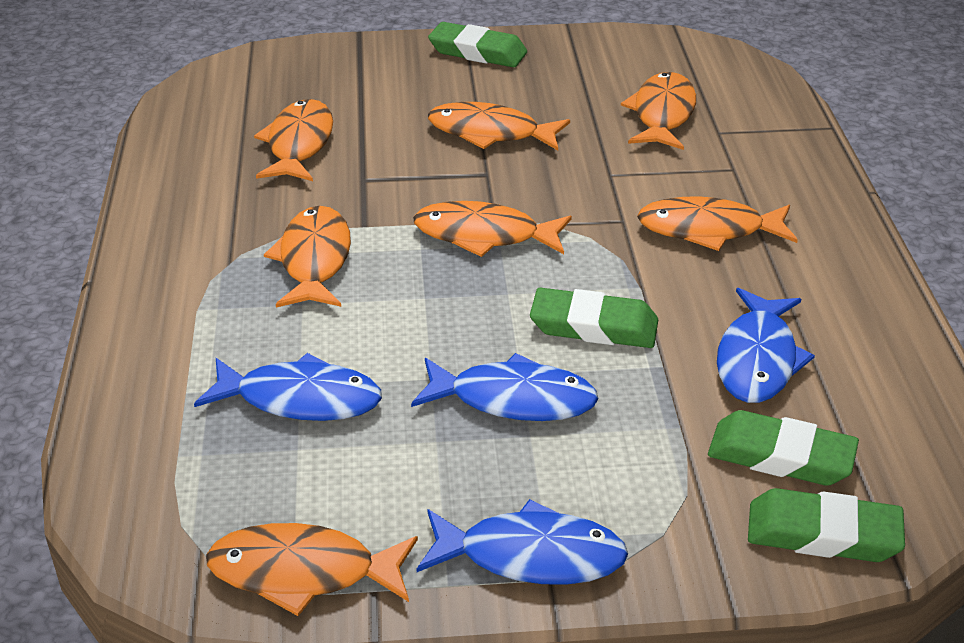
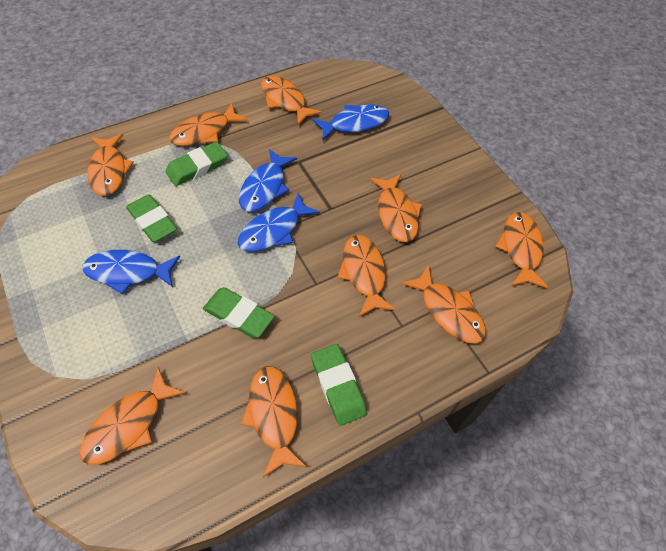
orange fish: 7 -> 9

